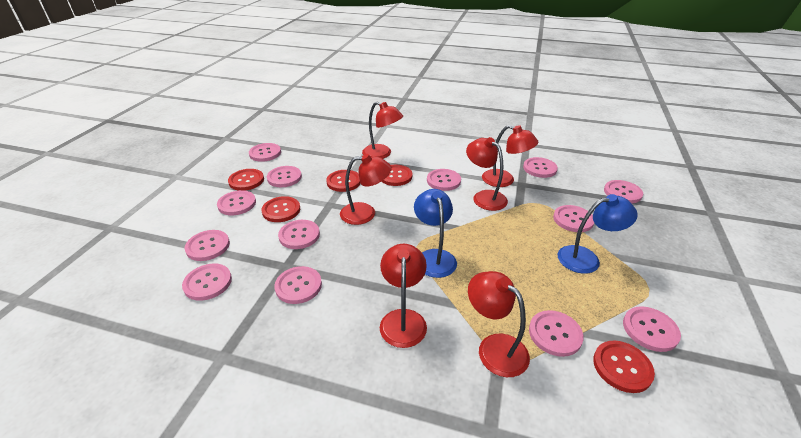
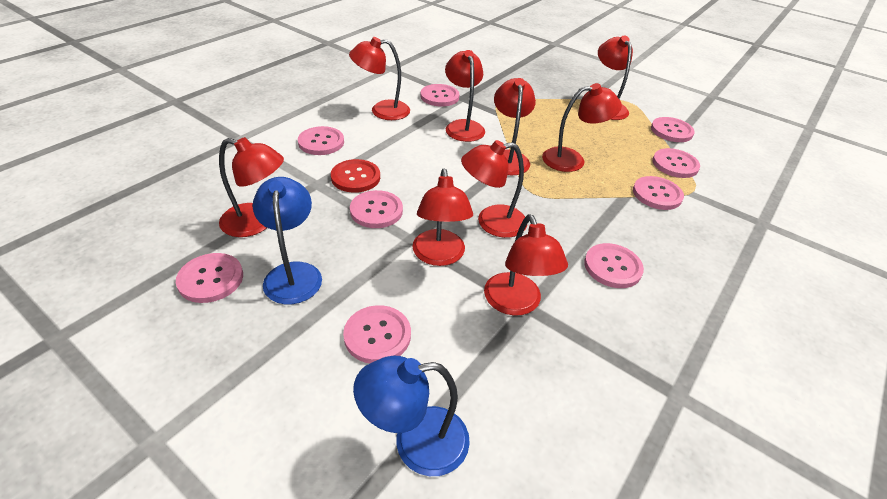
pink button: 13 -> 9
red button: 5 -> 1
red lamp: 6 -> 9

